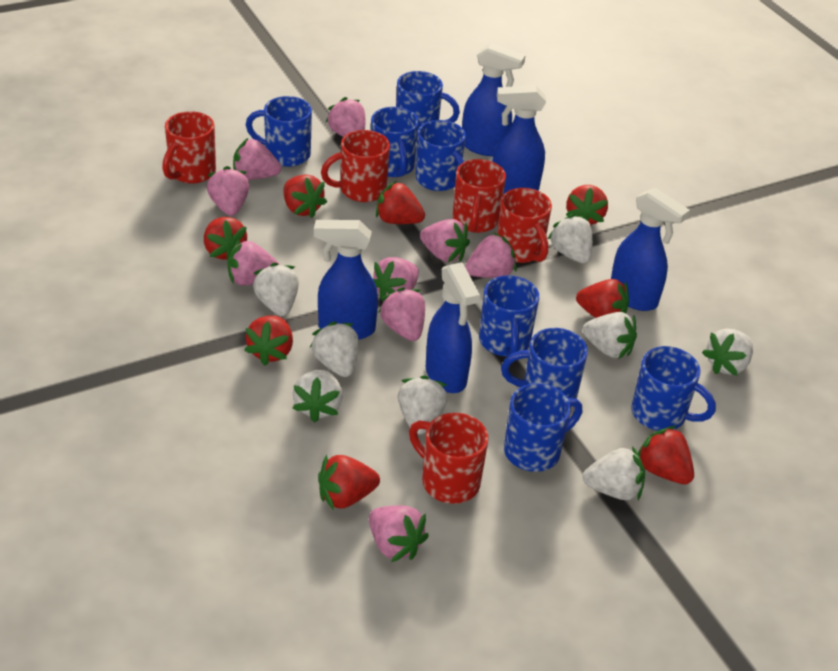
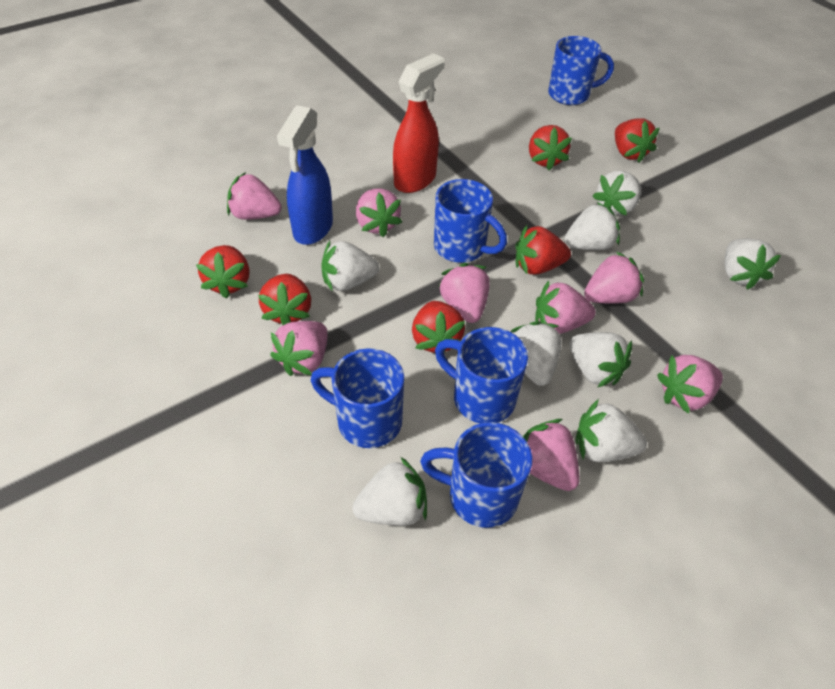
blue mug: 8 -> 5
blue spray bottle: 5 -> 1
pink strawberry: 9 -> 8
red mug: 5 -> 0
red spray bottle: 0 -> 1
red strawberry: 8 -> 6

